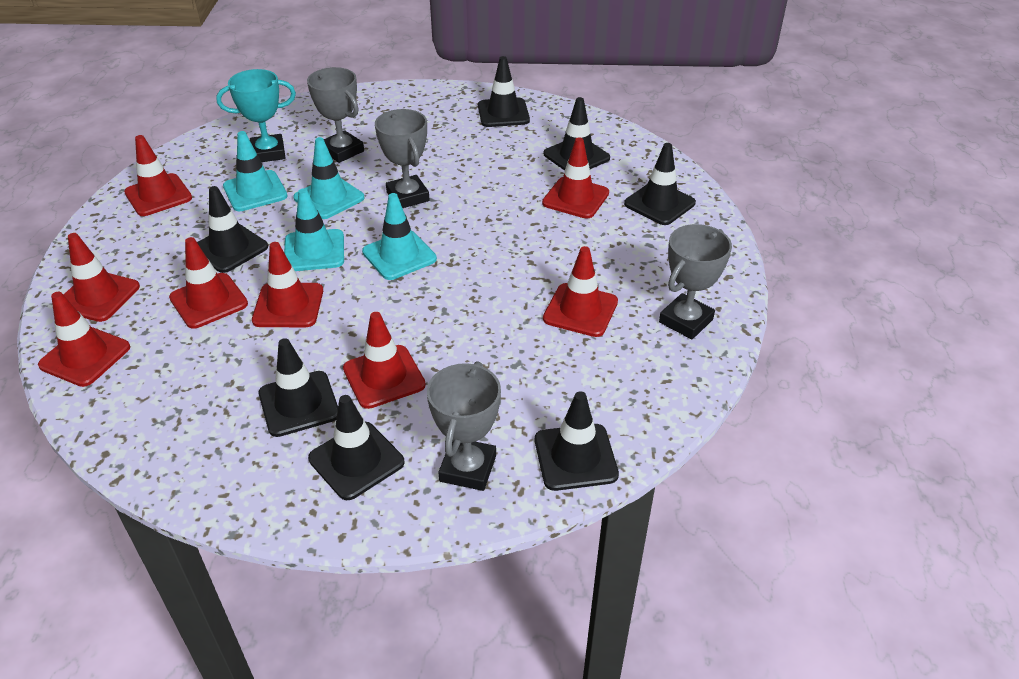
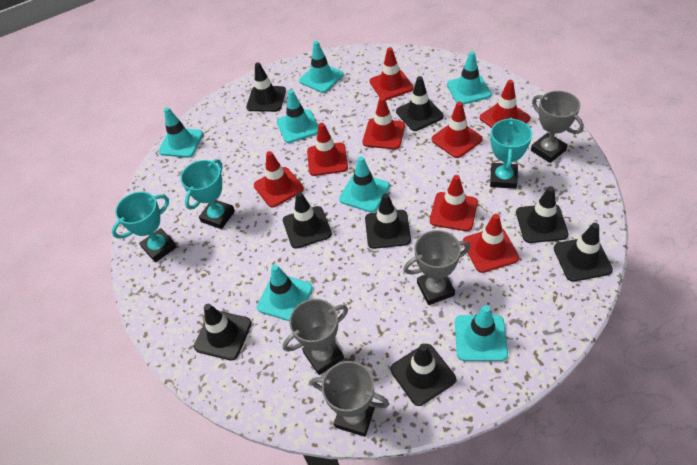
black traffic cone: 7 -> 8
turquoise traffic cone: 4 -> 7
turquoise trophy: 1 -> 3

